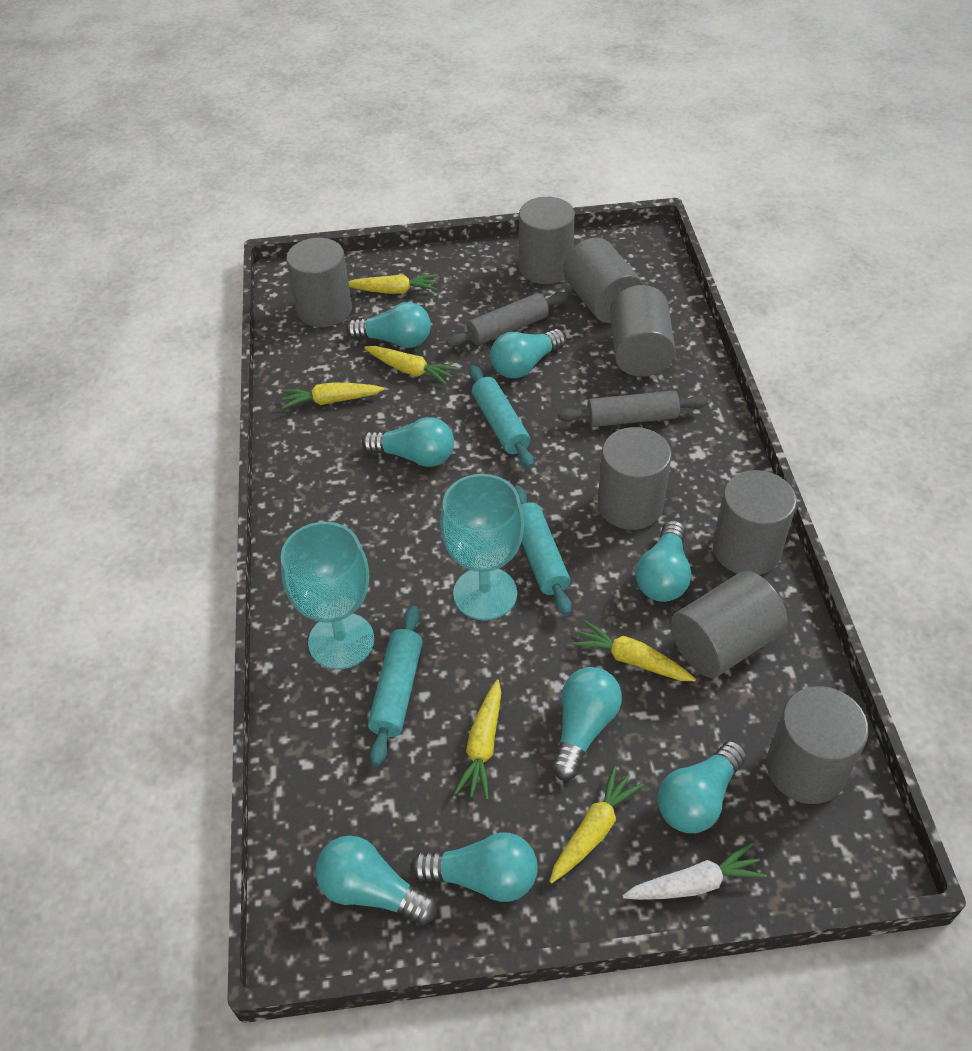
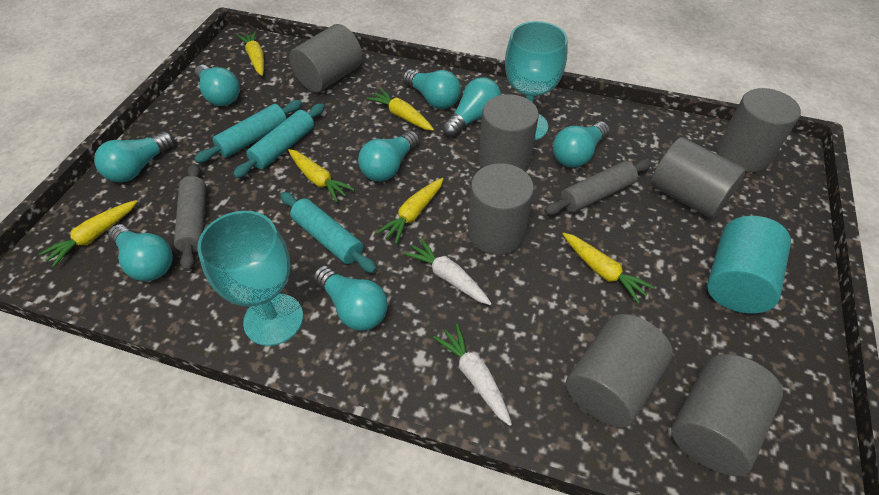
grey cylinder: 8 -> 7
turquoise cylinder: 0 -> 1
white carrot: 1 -> 2

